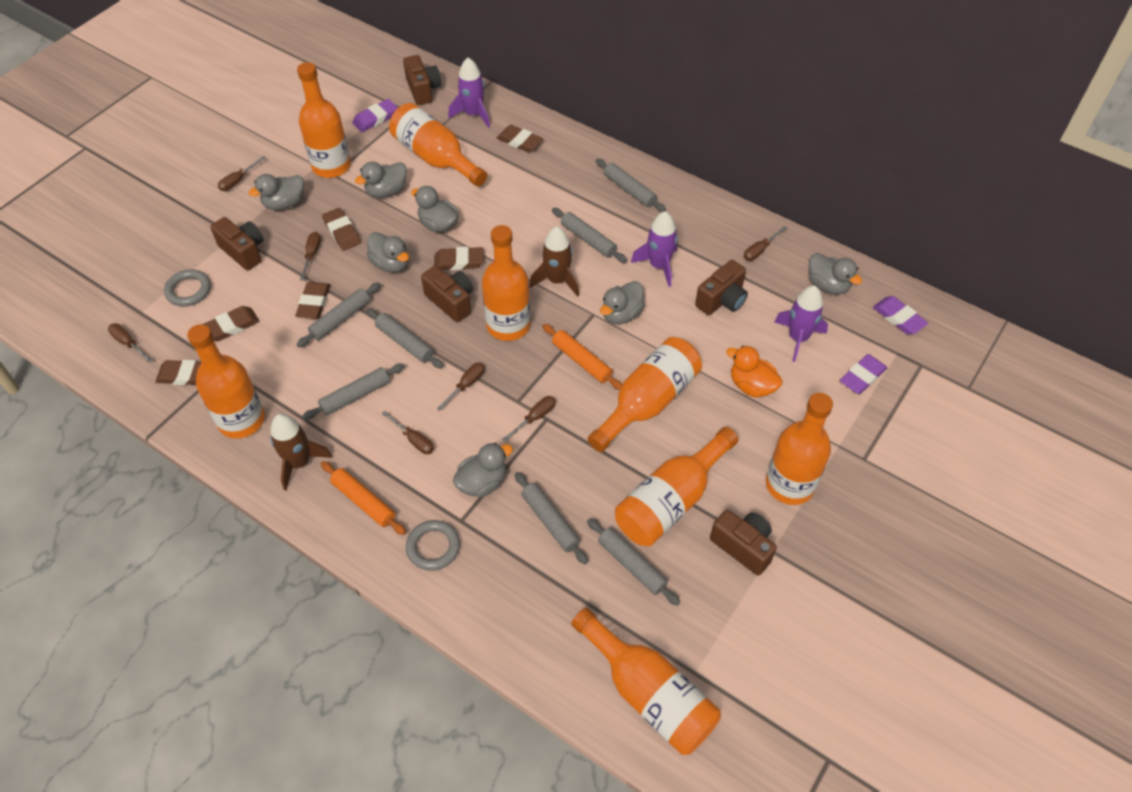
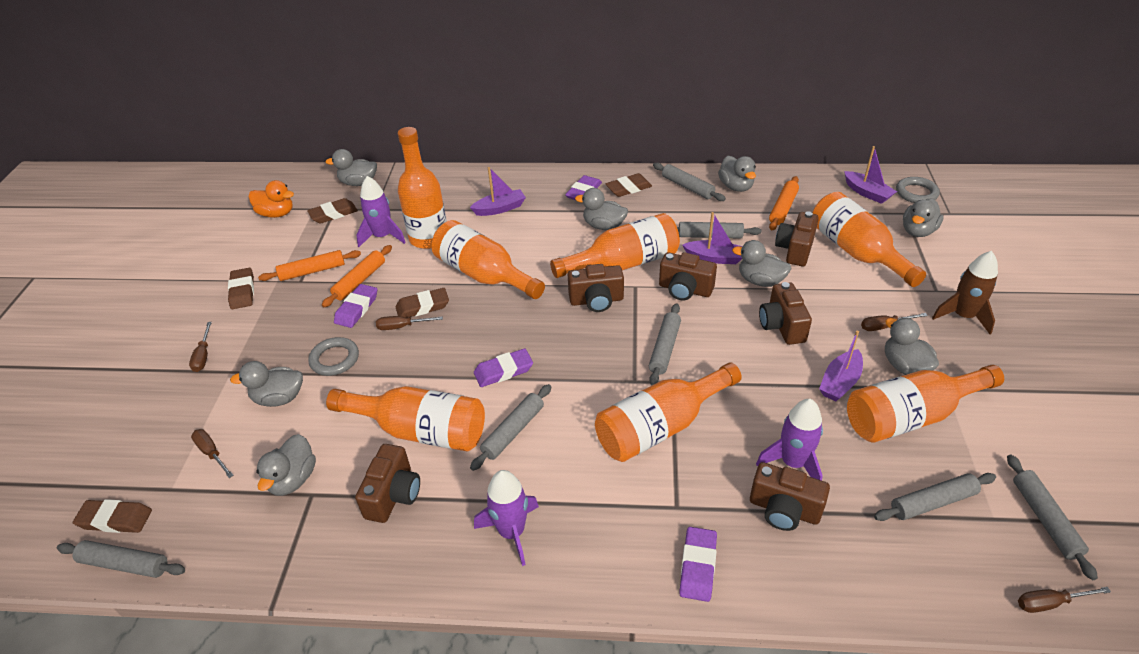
brown camera: 5 -> 6
brown eraser: 6 -> 5
brown rocket: 2 -> 1
brown screwdriver: 7 -> 5
grey duck: 7 -> 8
orange bottle: 8 -> 7
orange rolling pin: 2 -> 3
purple boat: 0 -> 4
purple eraser: 3 -> 4

